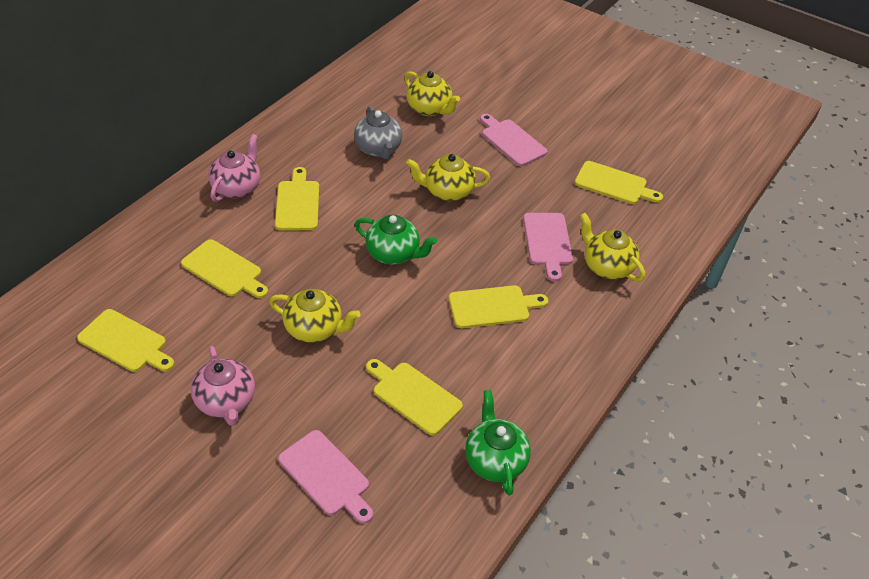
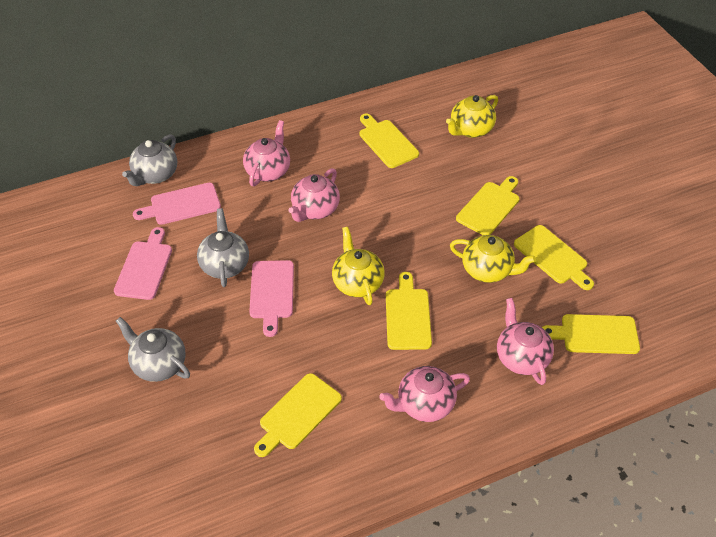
green teapot: 2 -> 0
grey teapot: 1 -> 3
pink teapot: 2 -> 4
yellow teapot: 4 -> 3

